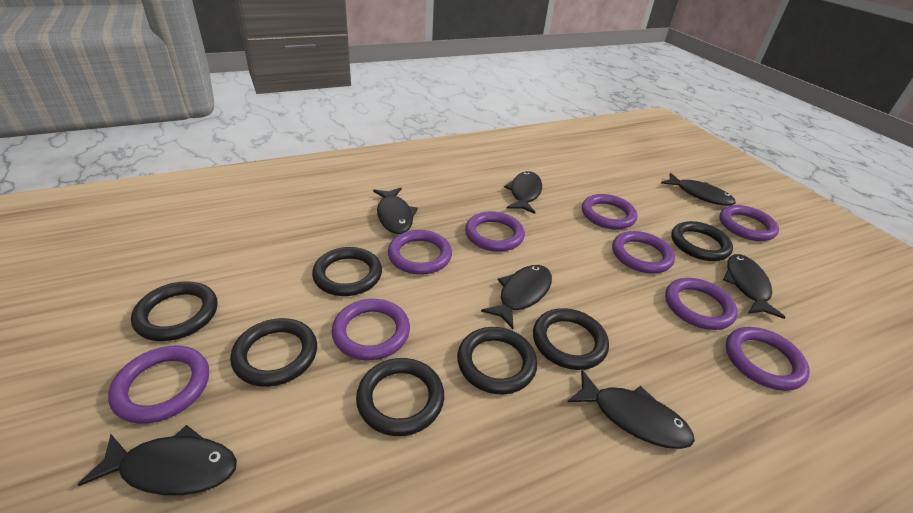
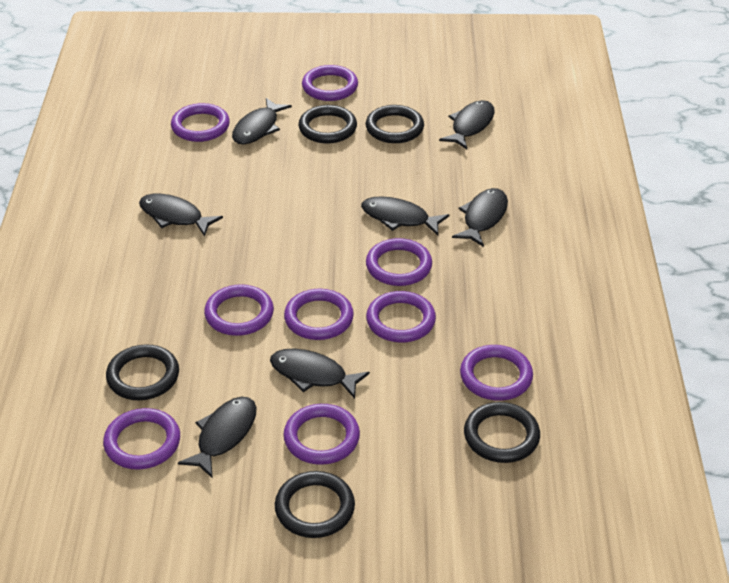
black ring: 7 -> 5

